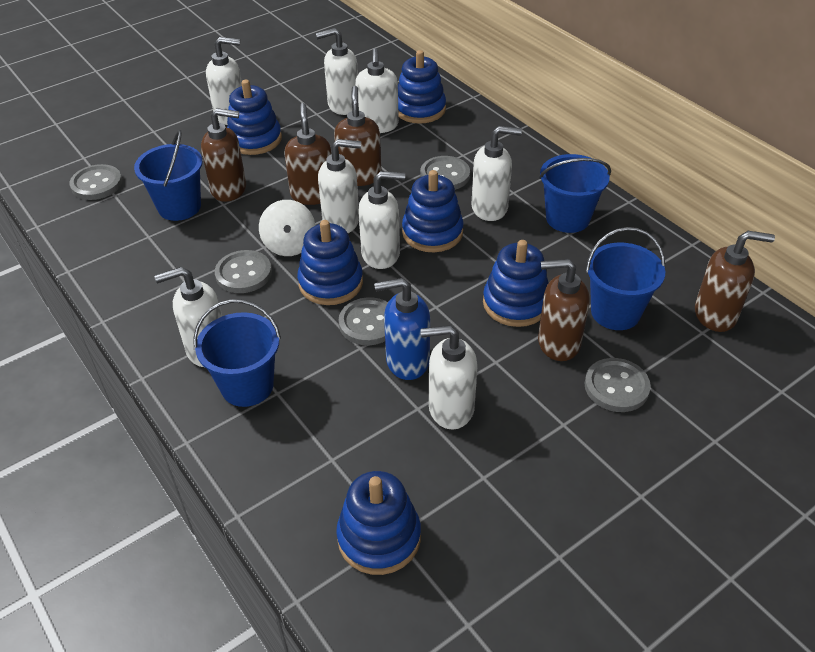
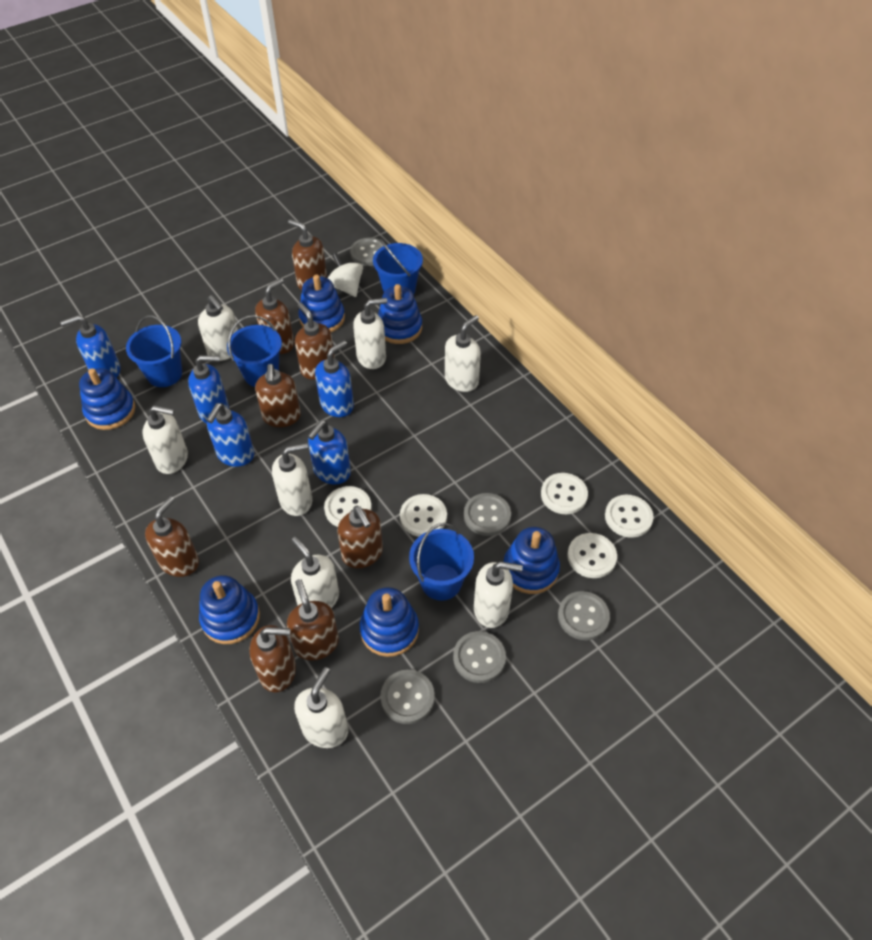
blue soap dispenser: 1 -> 5
brown soap dispenser: 5 -> 8
white button: 0 -> 5

